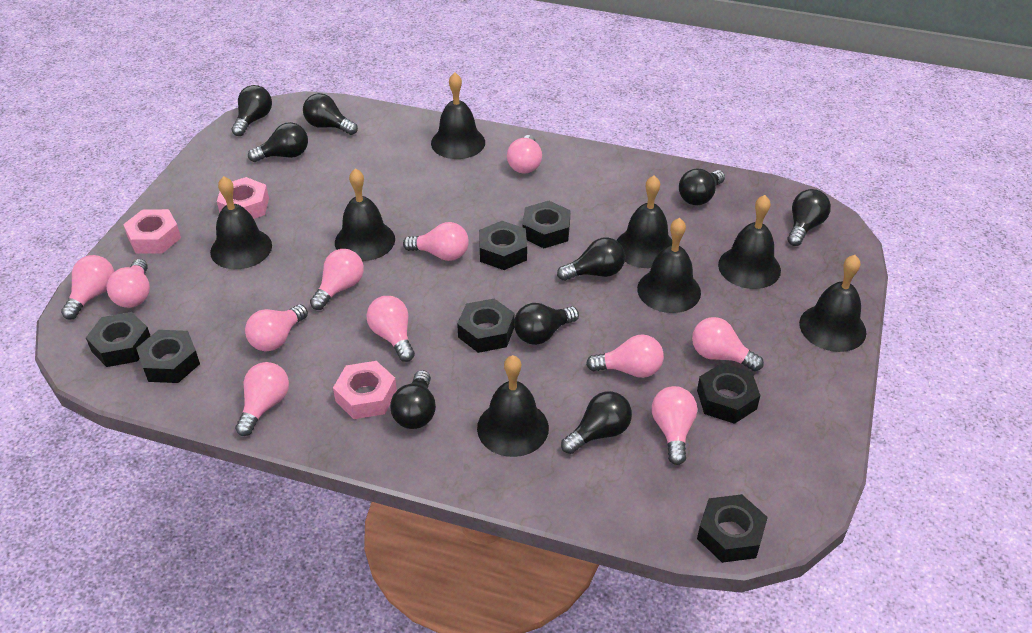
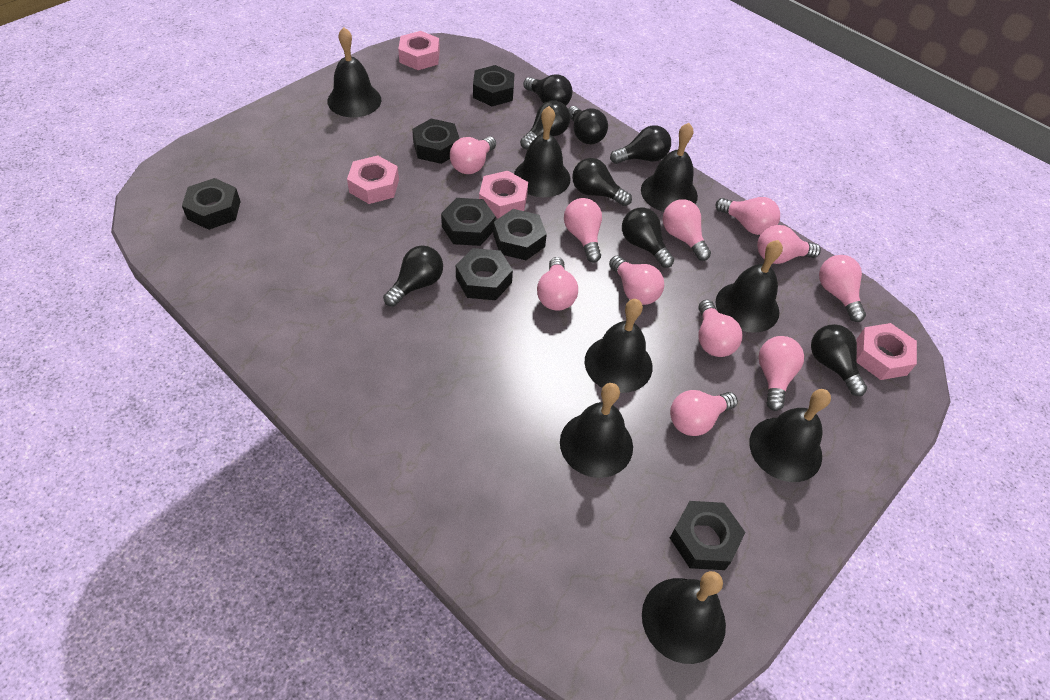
black light bulb: 9 -> 8
pink nut: 3 -> 4

